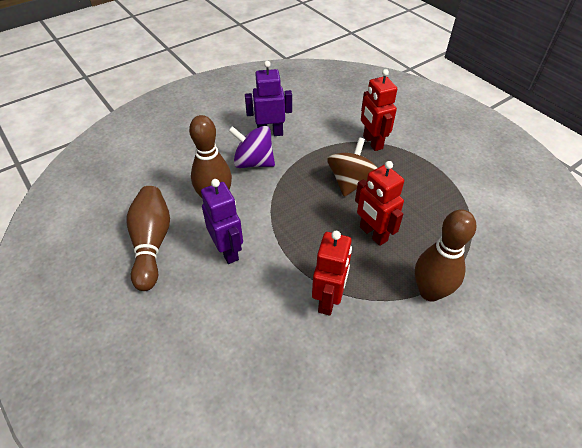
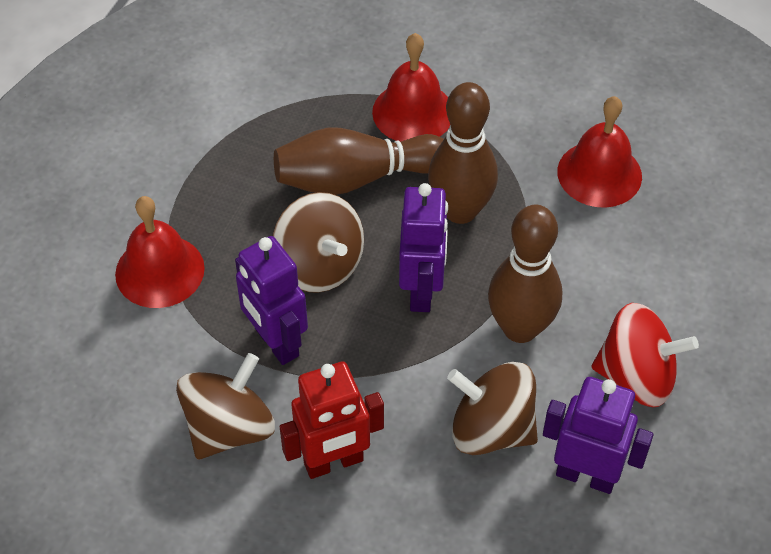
brown spinning top: 1 -> 3
purple robot: 2 -> 3
purple spinning top: 1 -> 0
red bell: 0 -> 3
red robot: 3 -> 1
red spinning top: 0 -> 1

